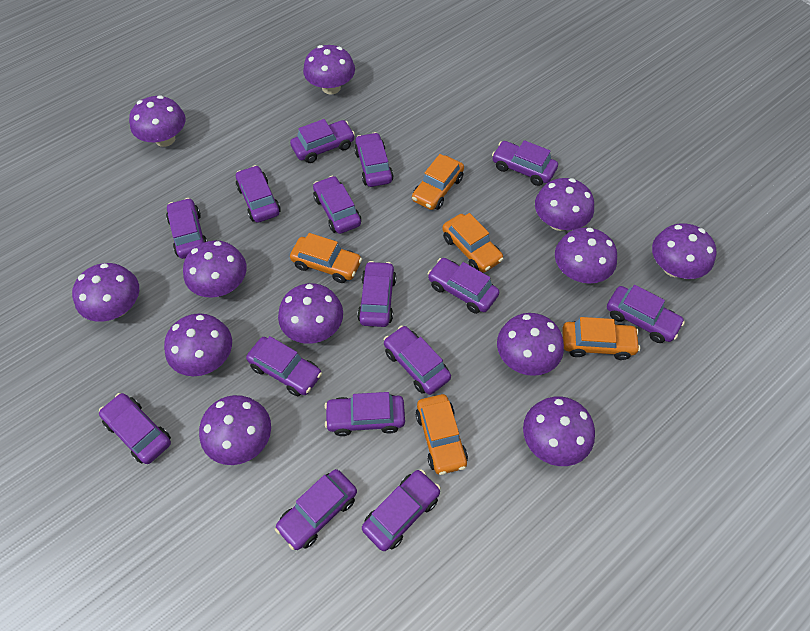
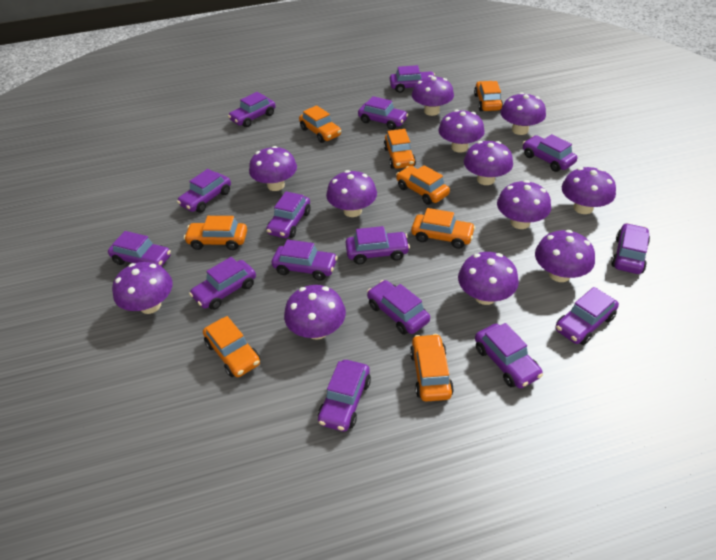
orange car: 5 -> 8

